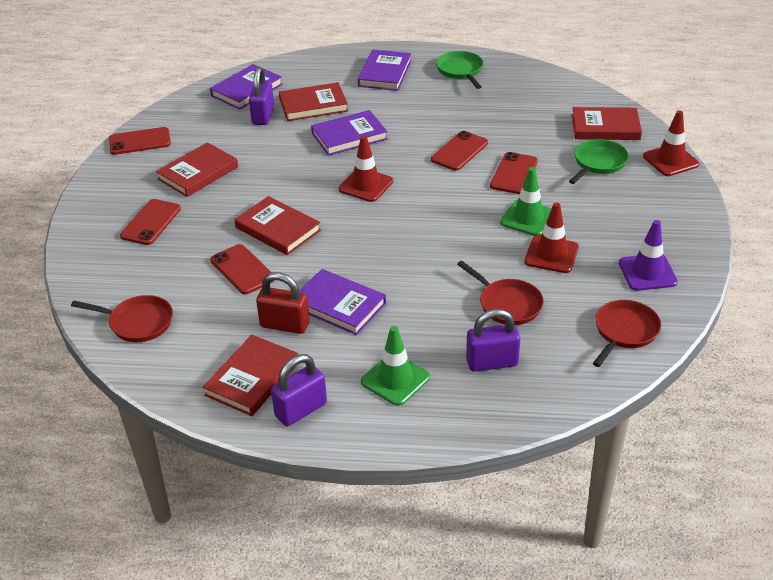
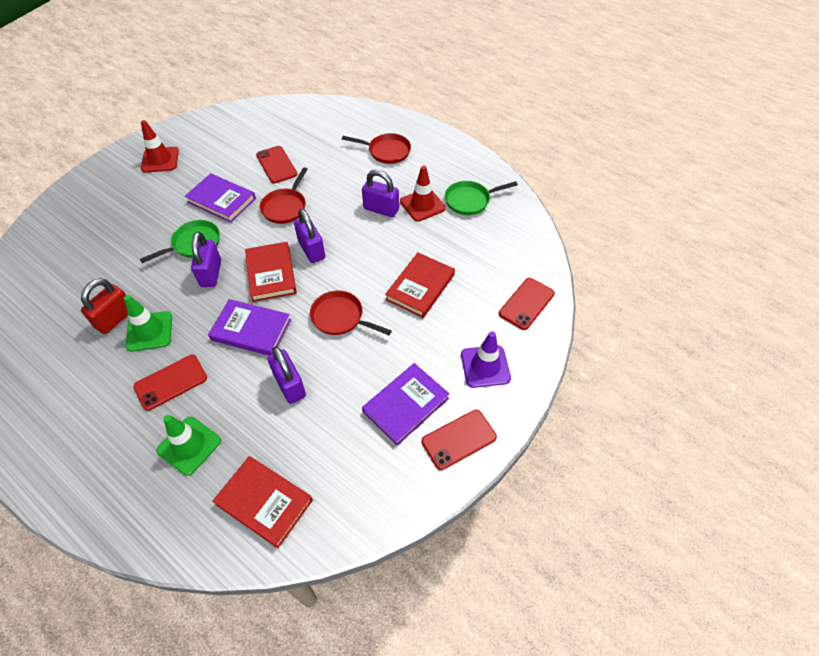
purple book: 4 -> 3
purple padlock: 3 -> 4
red book: 5 -> 3
red phone: 5 -> 4
red traffic cone: 3 -> 2

